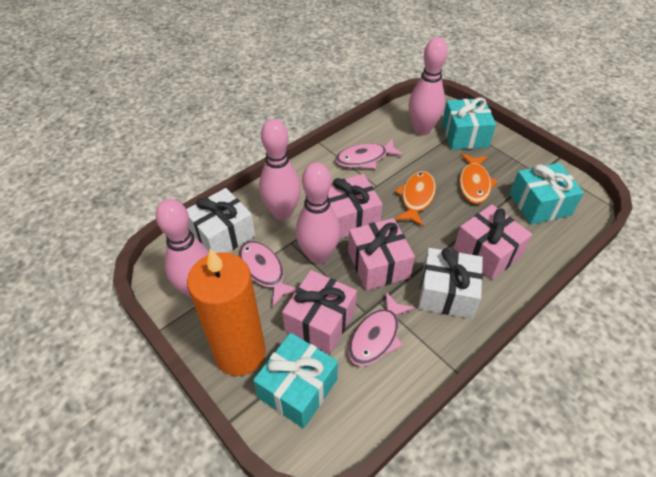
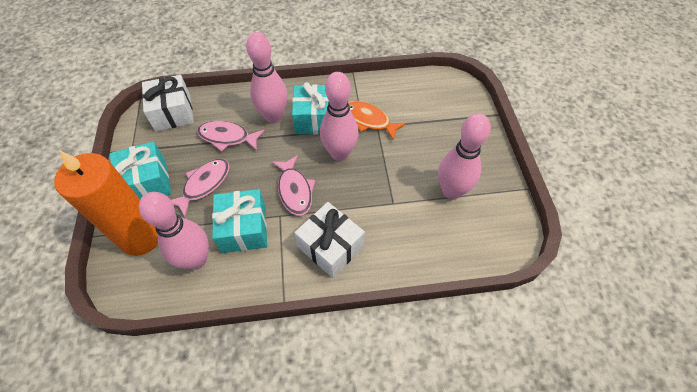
orange fish: 2 -> 1
pink gift: 4 -> 0

